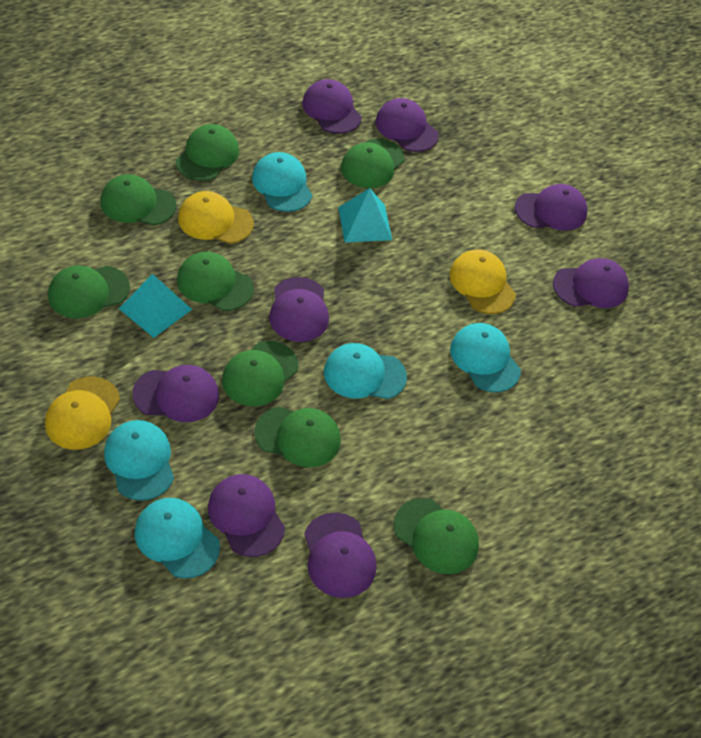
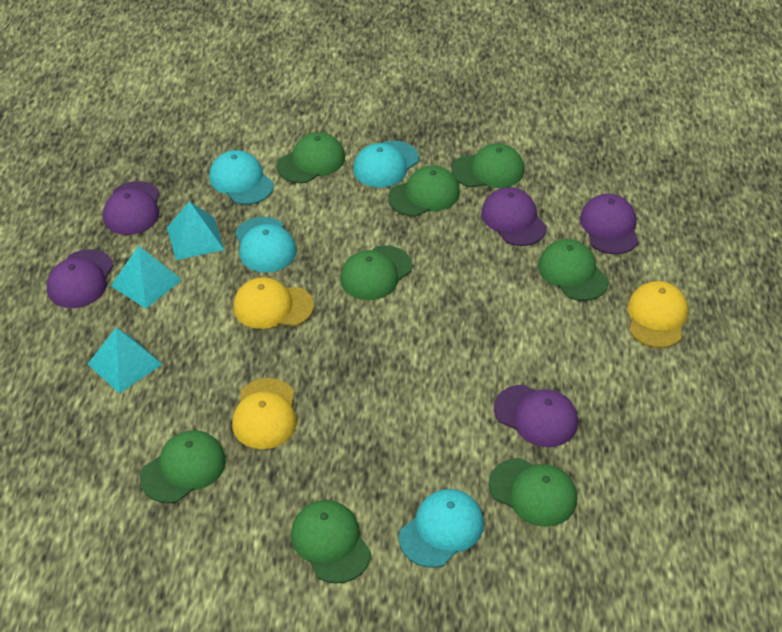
purple cap: 8 -> 5
turquoise cap: 5 -> 4
turquoise pyramid: 2 -> 3

